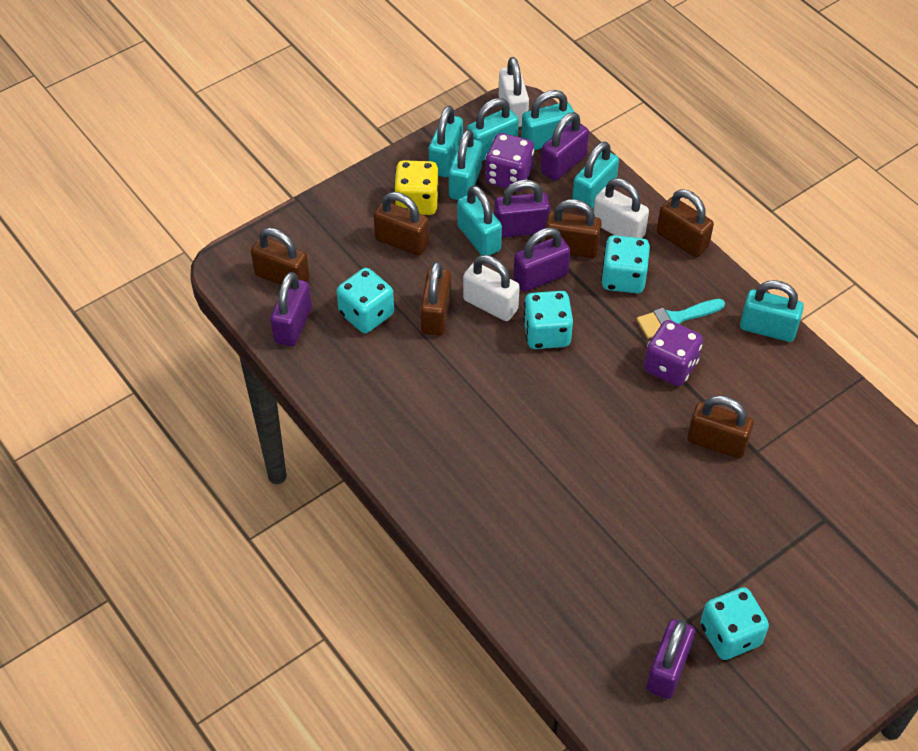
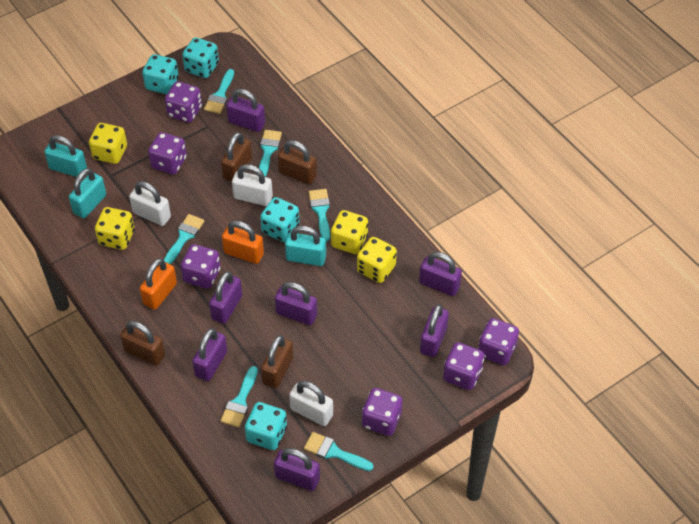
brown padlock: 6 -> 4
orange padlock: 0 -> 2
purple dice: 2 -> 6
purple padlock: 5 -> 7
turquoise brush: 1 -> 6
turquoise padlock: 7 -> 3
yellow dice: 1 -> 4

